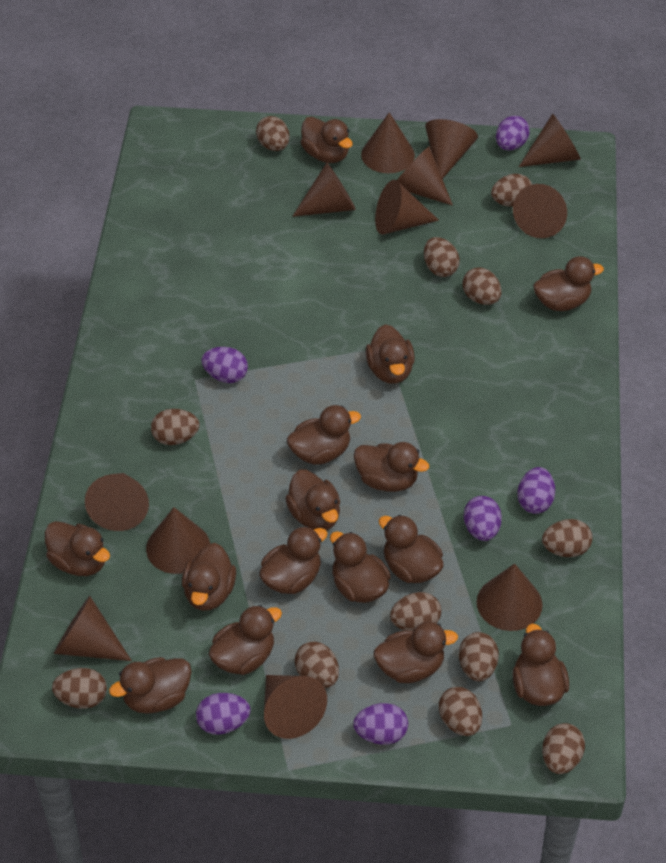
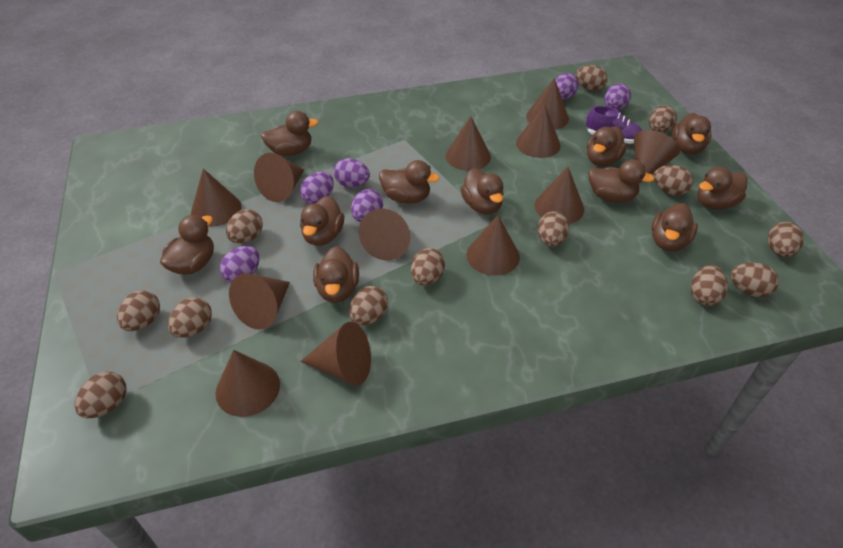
brown duck: 15 -> 11
brown egg: 12 -> 13
purple shoe: 0 -> 1

